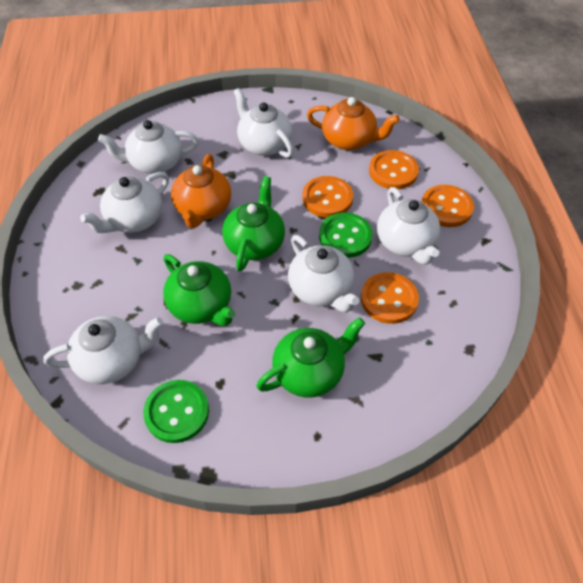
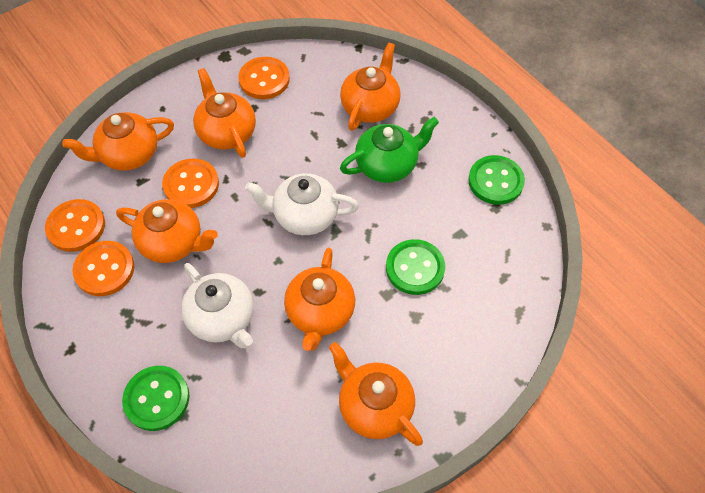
green button: 2 -> 3
green teapot: 3 -> 1
orange teapot: 2 -> 6
white teapot: 6 -> 2

